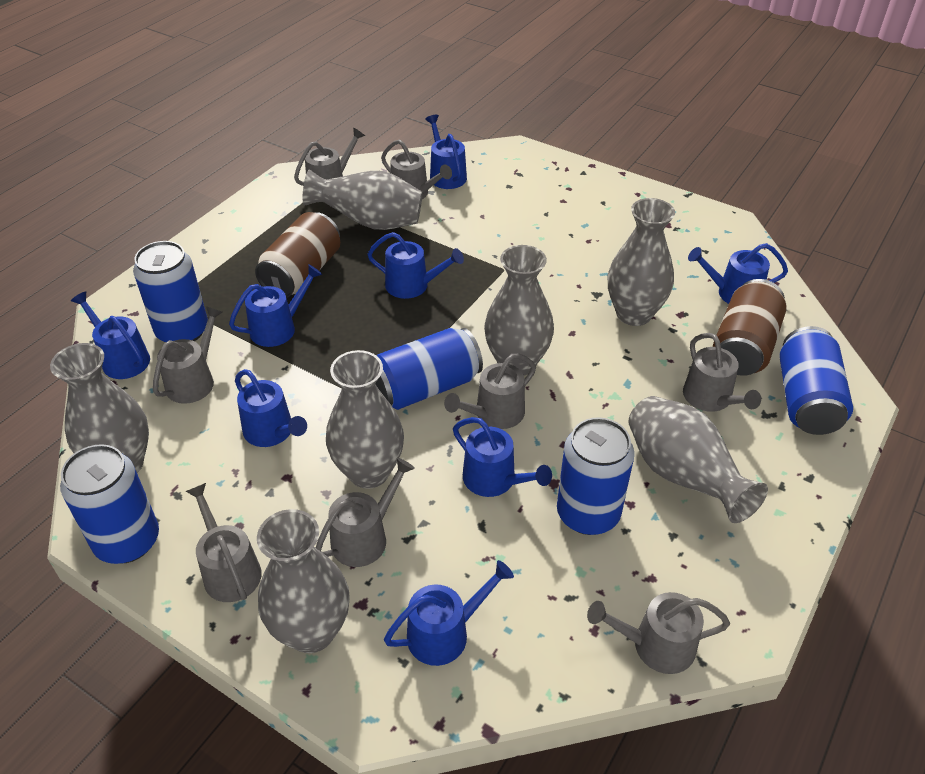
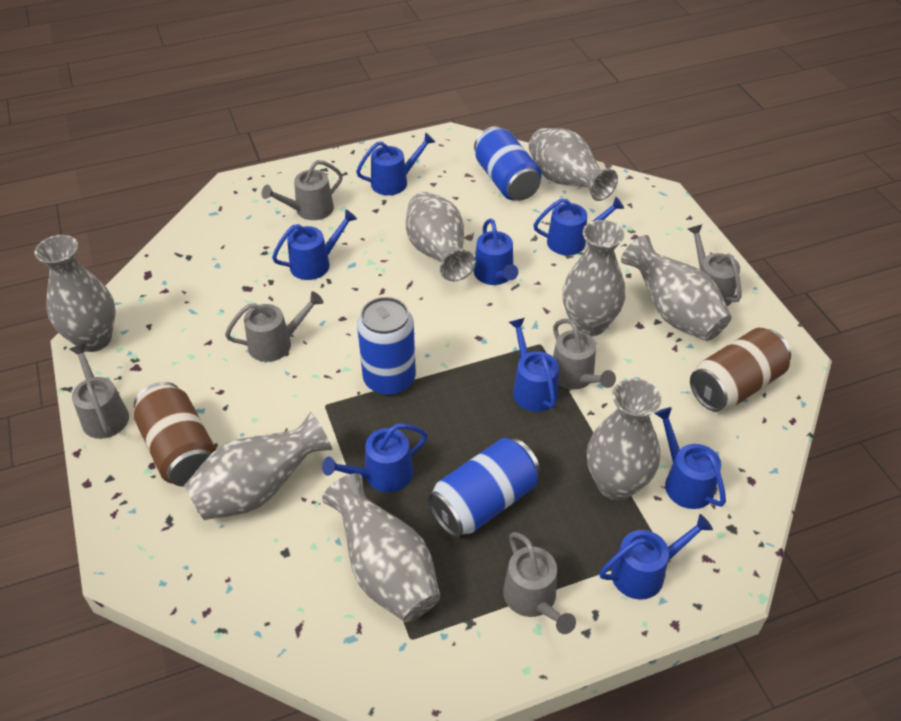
blue can: 5 -> 3
grey vase: 7 -> 8
grey watering can: 8 -> 6

